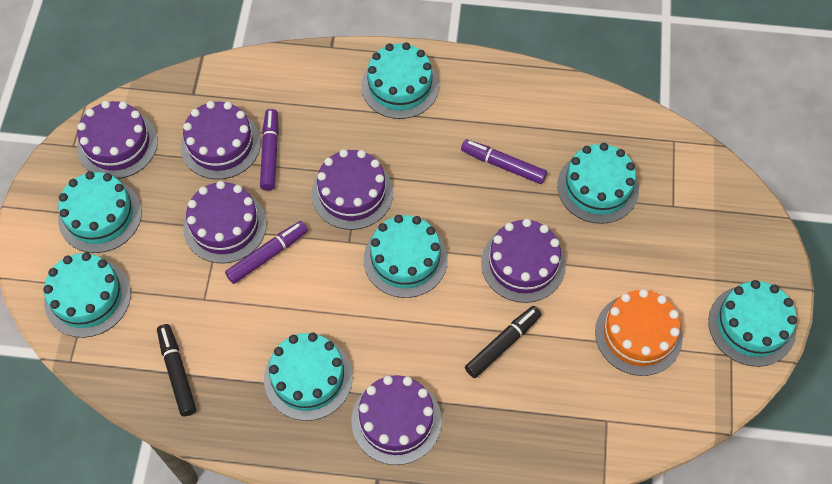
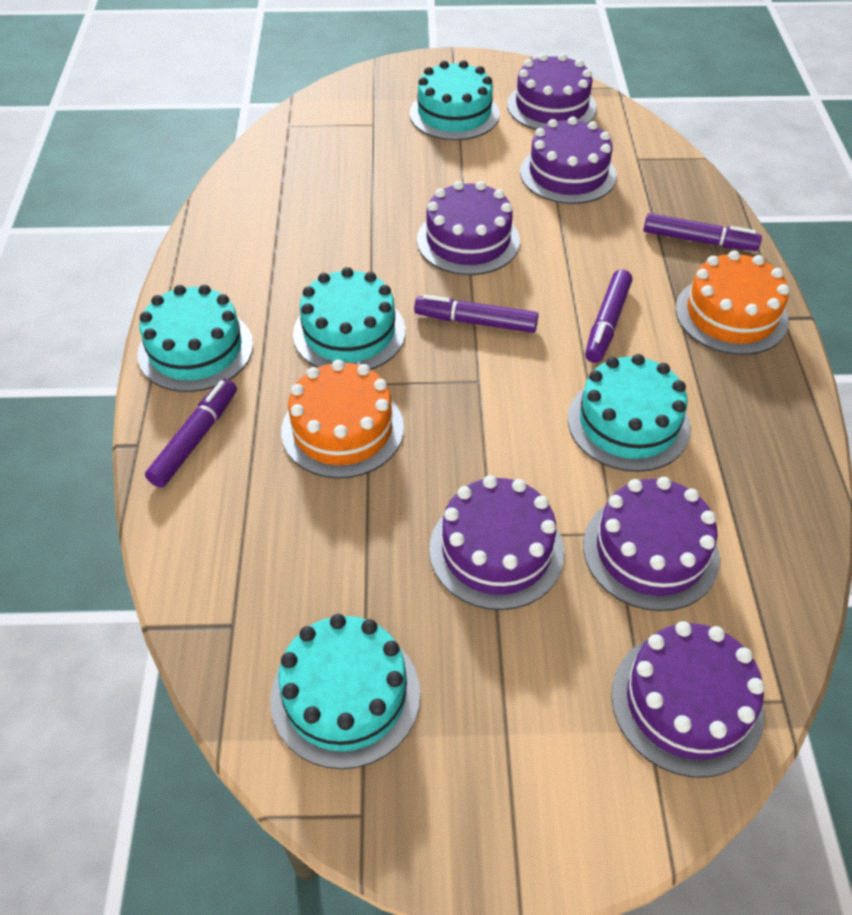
black marker: 2 -> 0
orange cake: 1 -> 2
purple marker: 3 -> 4
turquoise cake: 7 -> 5

